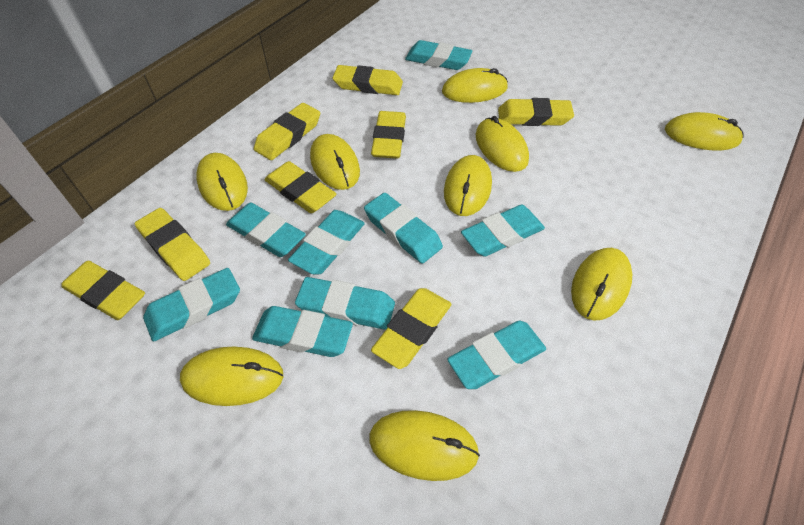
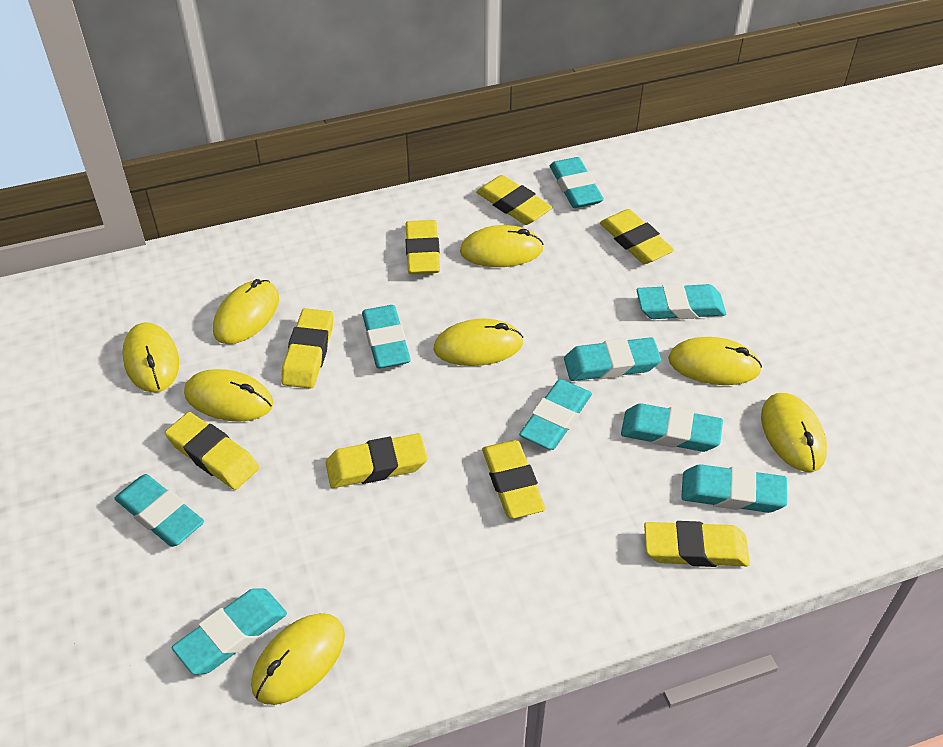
yellow mouse: 9 -> 8

